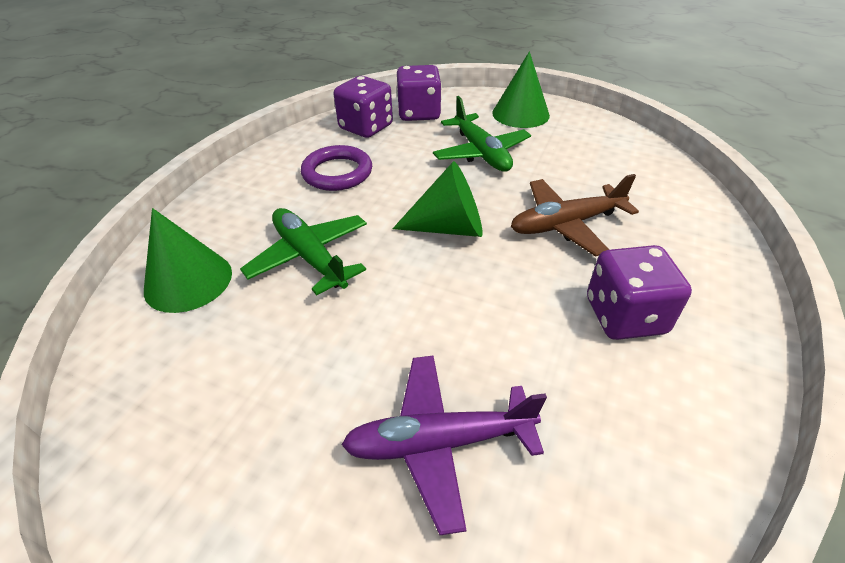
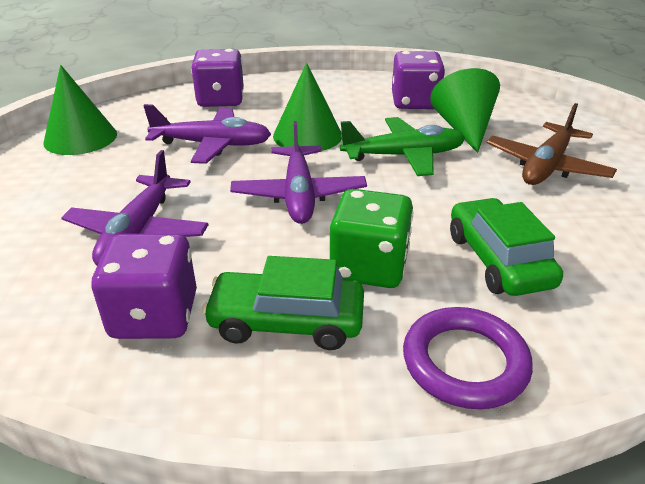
green car: 0 -> 2
green dice: 0 -> 1
green plane: 2 -> 1
purple plane: 1 -> 3

